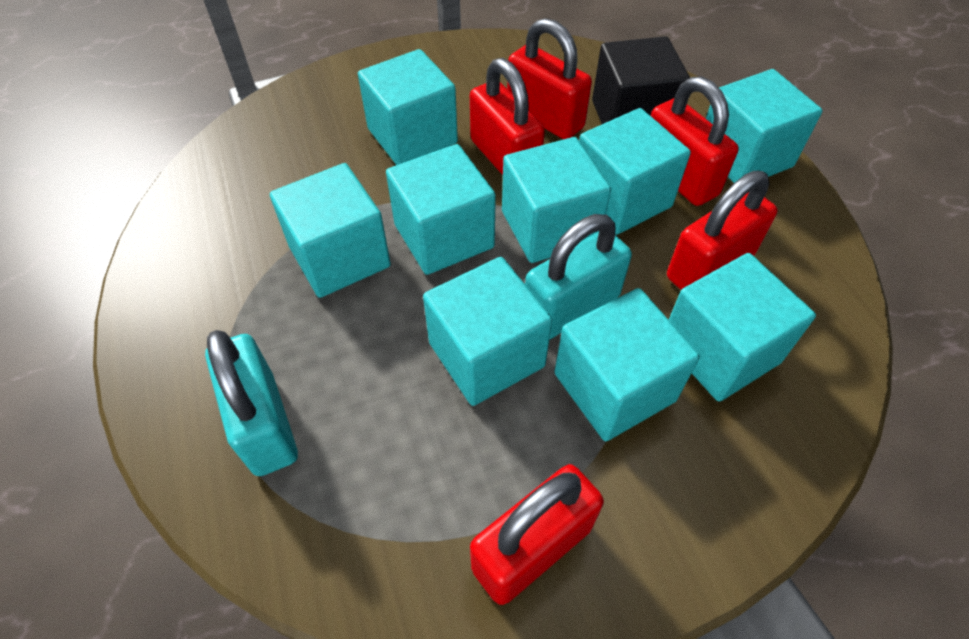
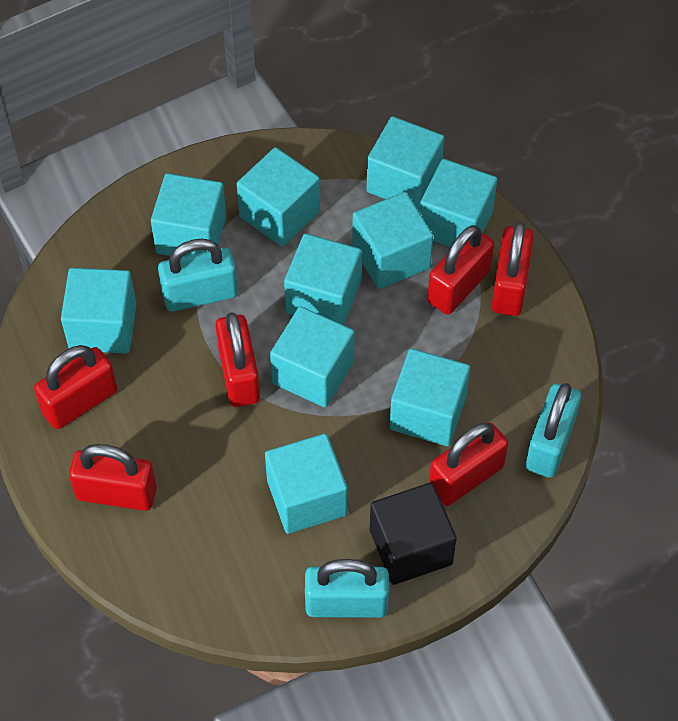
red padlock: 5 -> 6
turquoise cube: 9 -> 10
turquoise padlock: 2 -> 3

